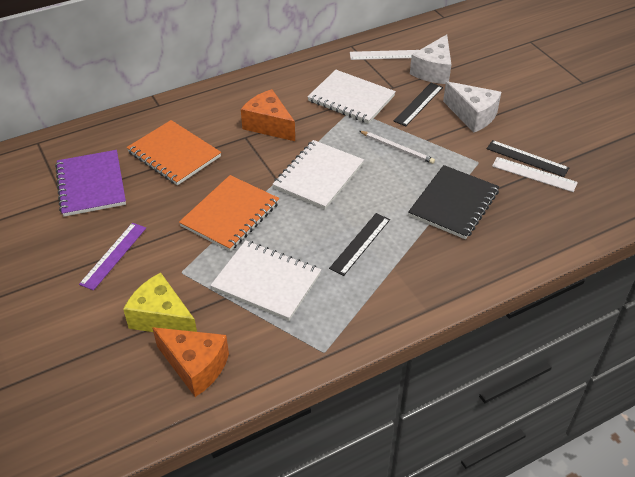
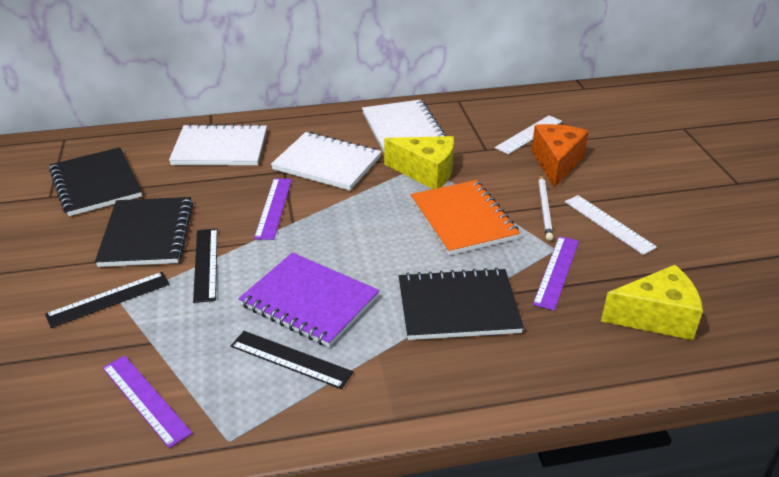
black notebook: 1 -> 3
orange cheese: 2 -> 1
orange notebook: 2 -> 1
purple ruler: 1 -> 3
white cheese: 2 -> 0
yellow cheese: 1 -> 2

